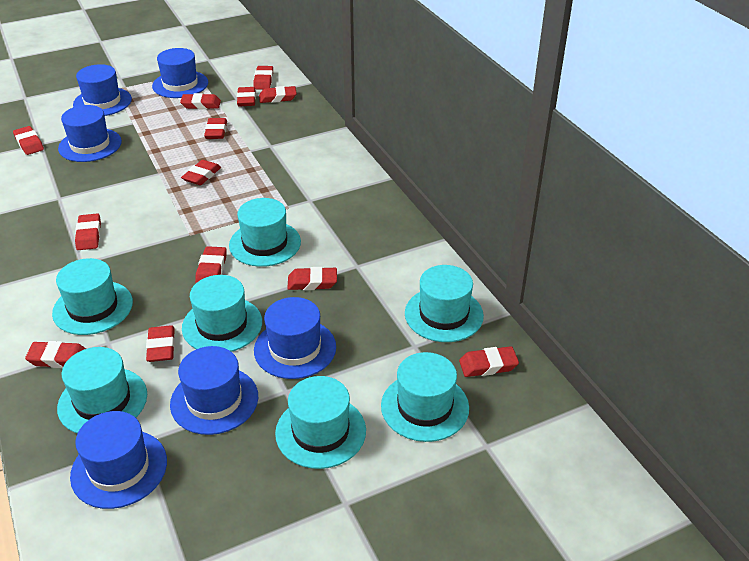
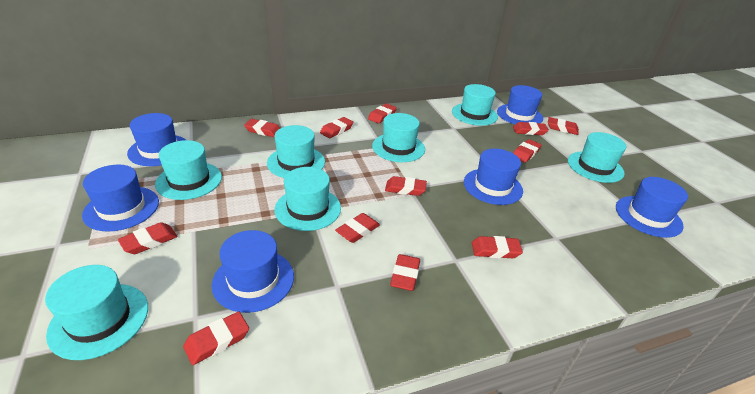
red eraser: 13 -> 12

